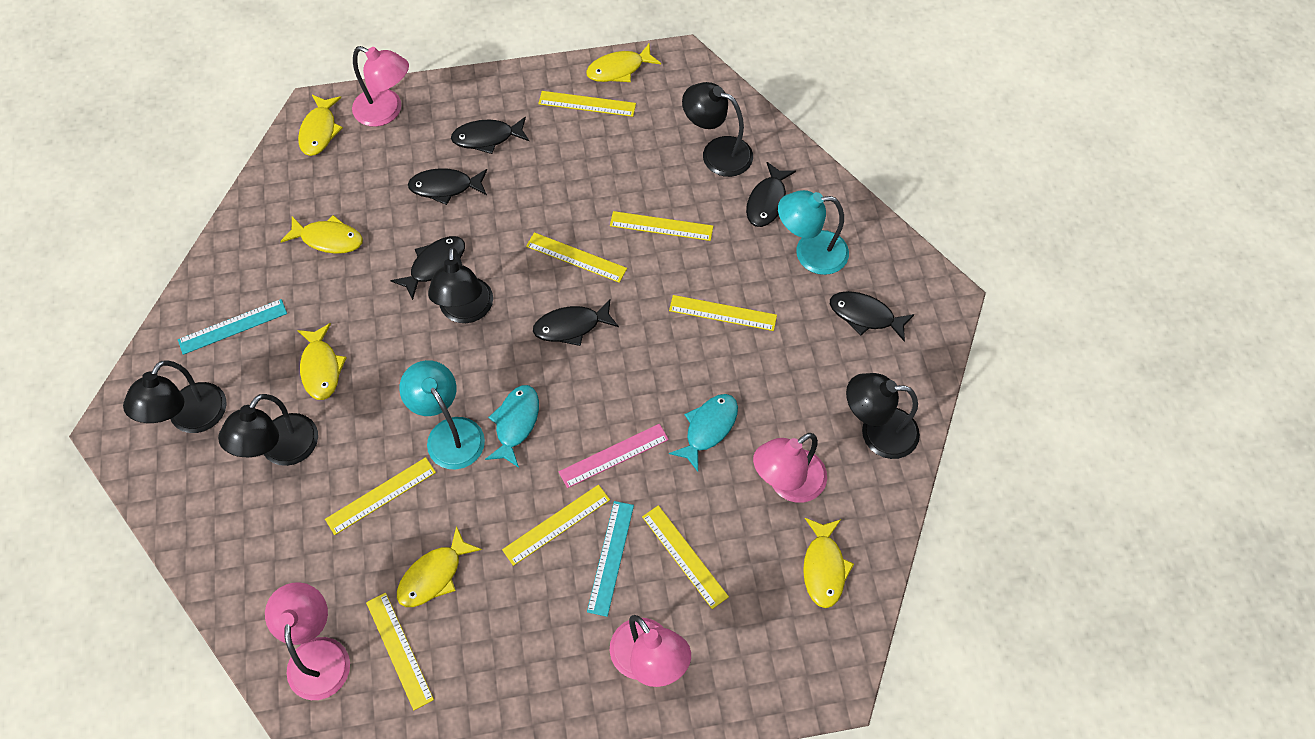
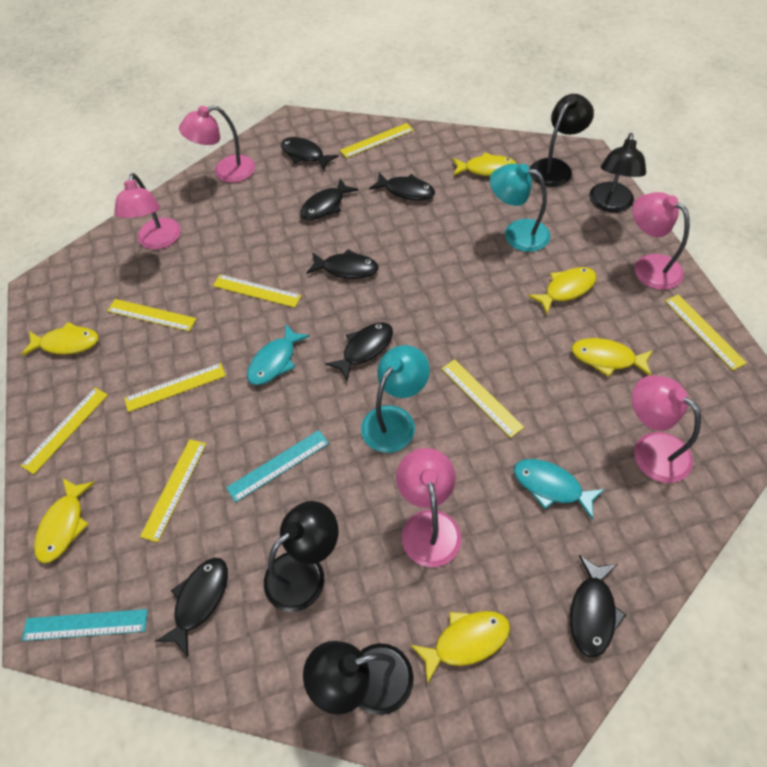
black fish: 6 -> 7
black lamp: 5 -> 4
pink lamp: 4 -> 5
pink ruler: 1 -> 0

